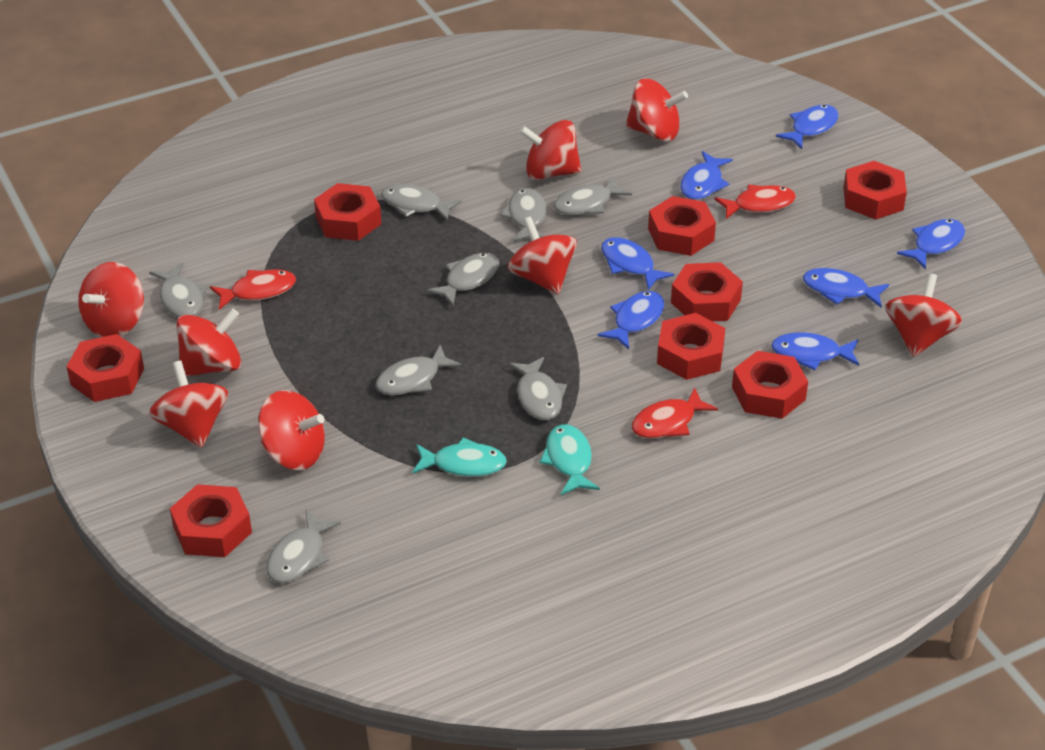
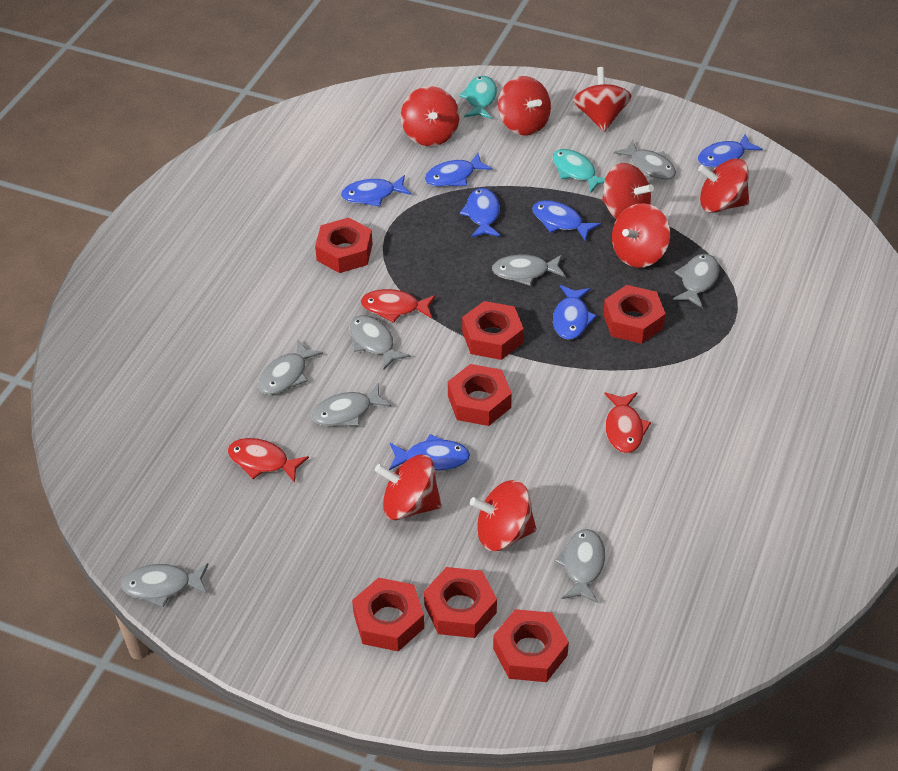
red nut: 8 -> 7

